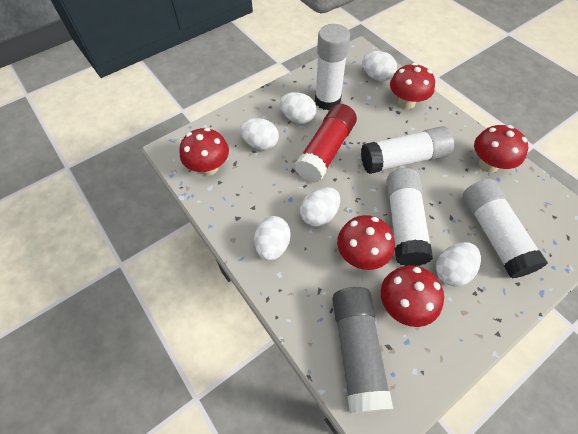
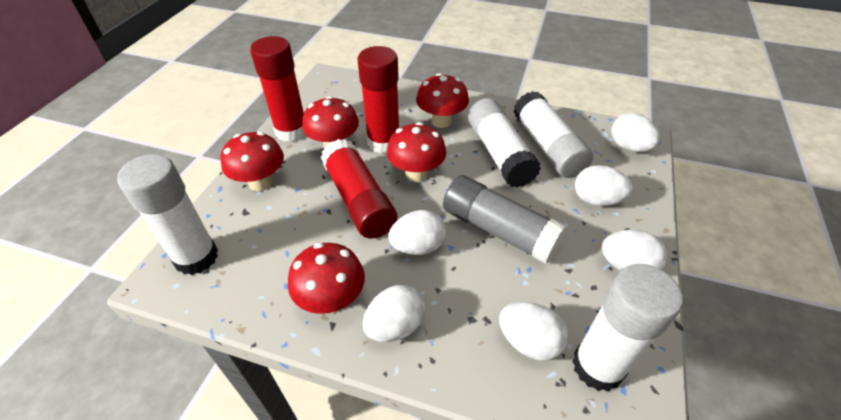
red glue stick: 1 -> 3

